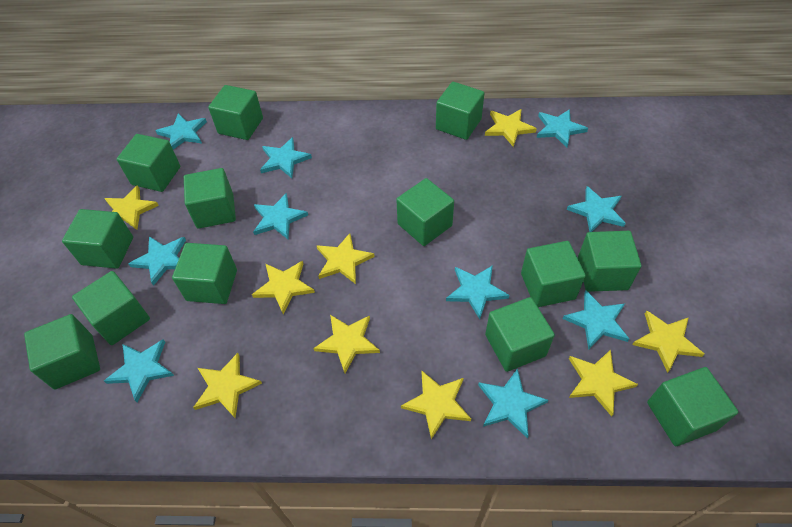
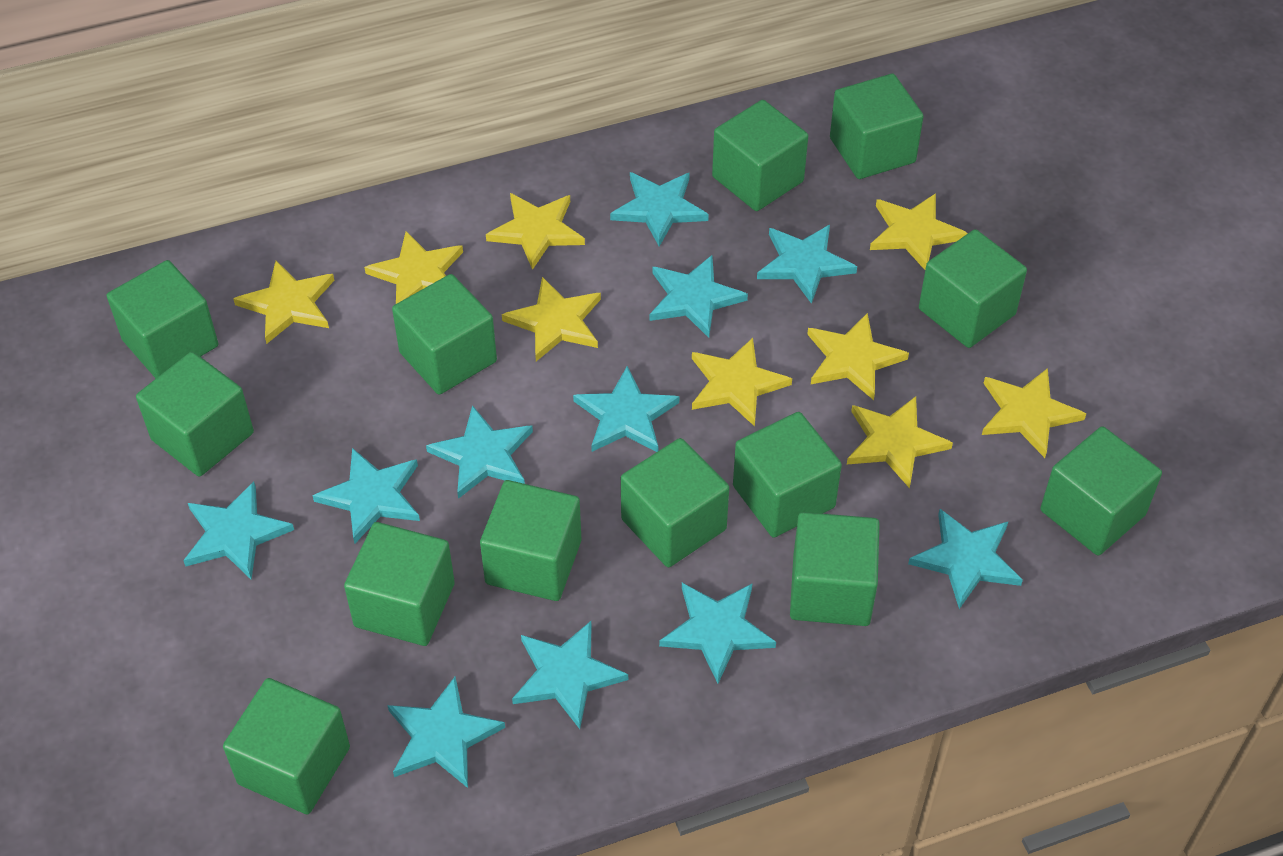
turquoise star: 10 -> 11

